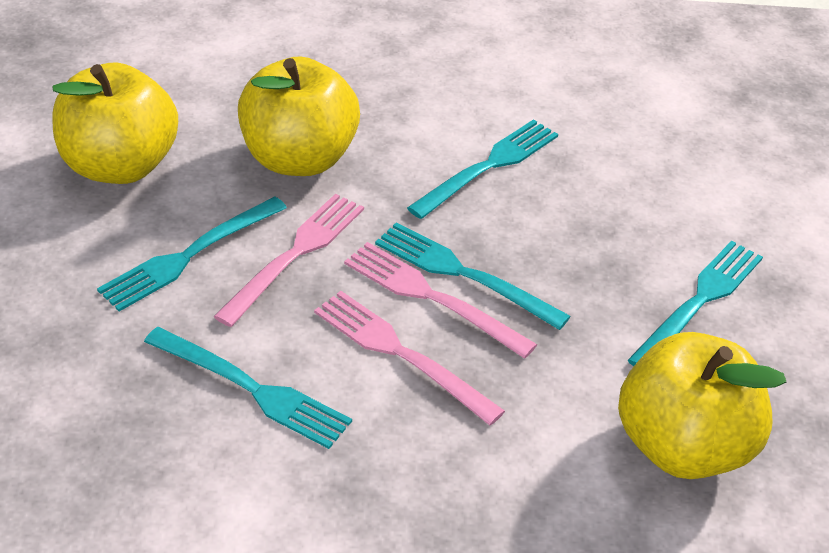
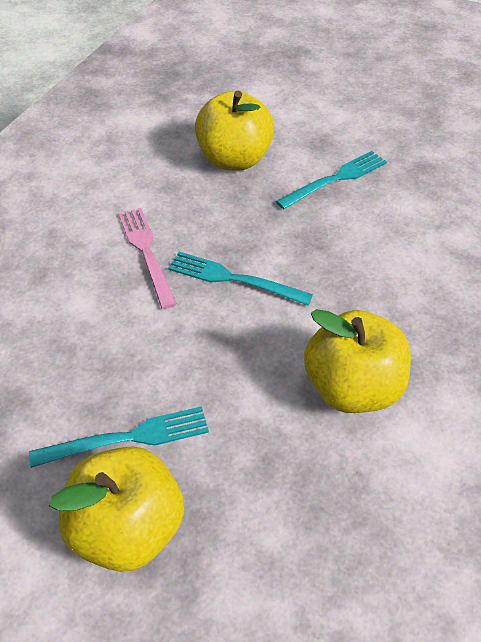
pink fork: 3 -> 1
turquoise fork: 5 -> 3

